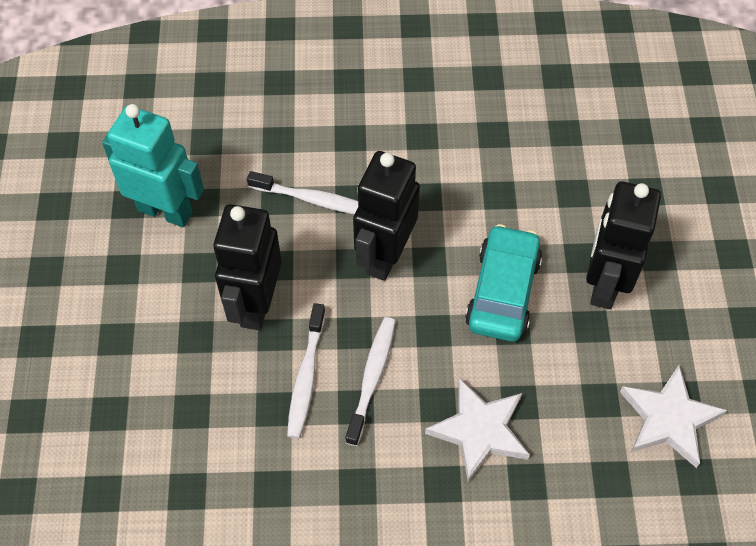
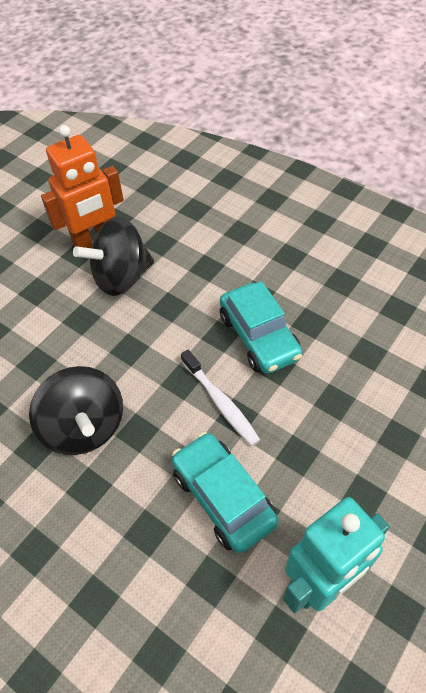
black robot: 3 -> 0
black spinning top: 0 -> 2
orange robot: 0 -> 1
turquoise car: 1 -> 2
white star: 2 -> 0
white toothbrush: 3 -> 1

